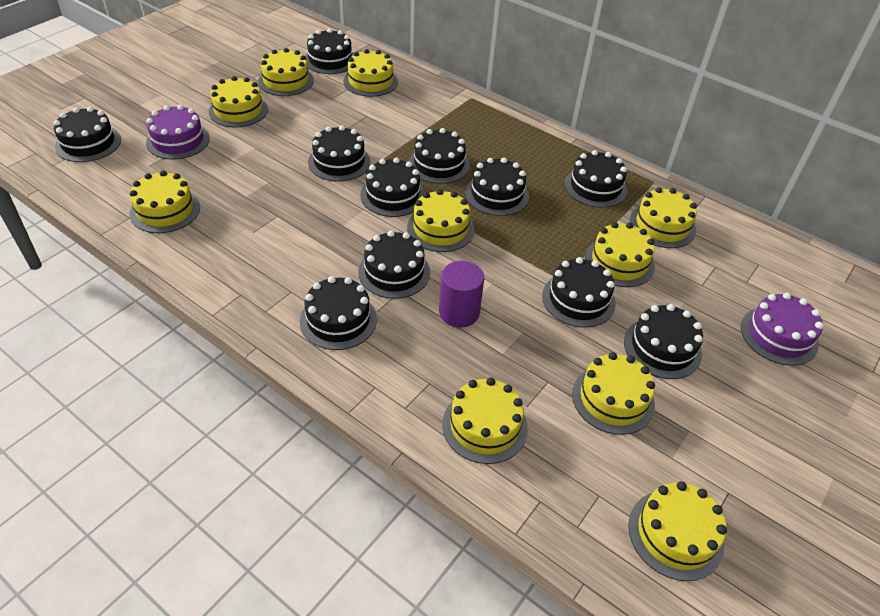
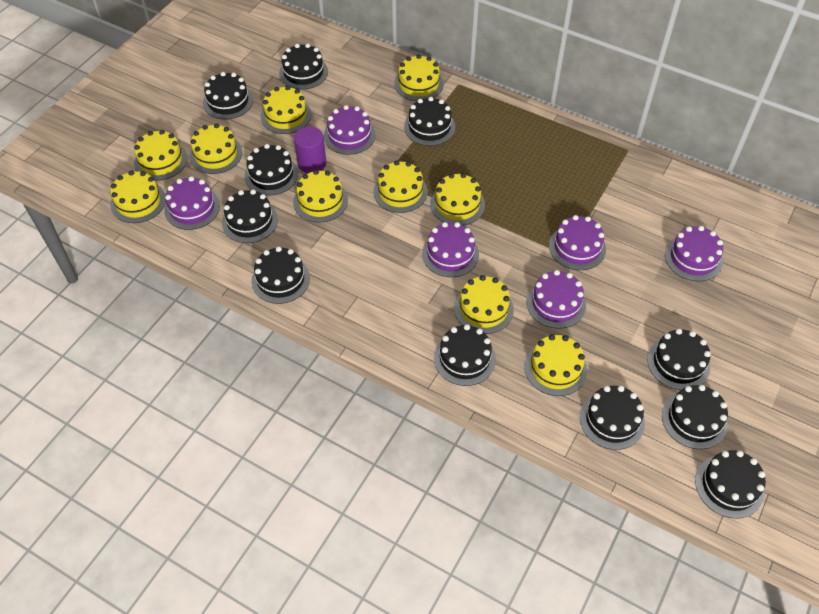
purple cake: 2 -> 6

